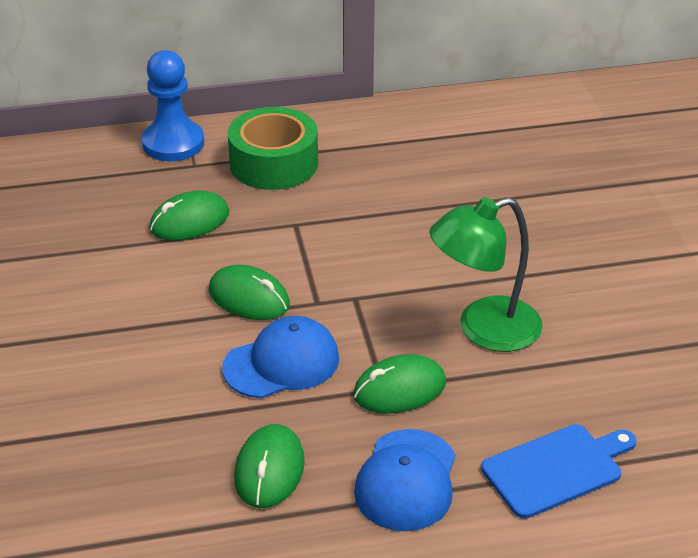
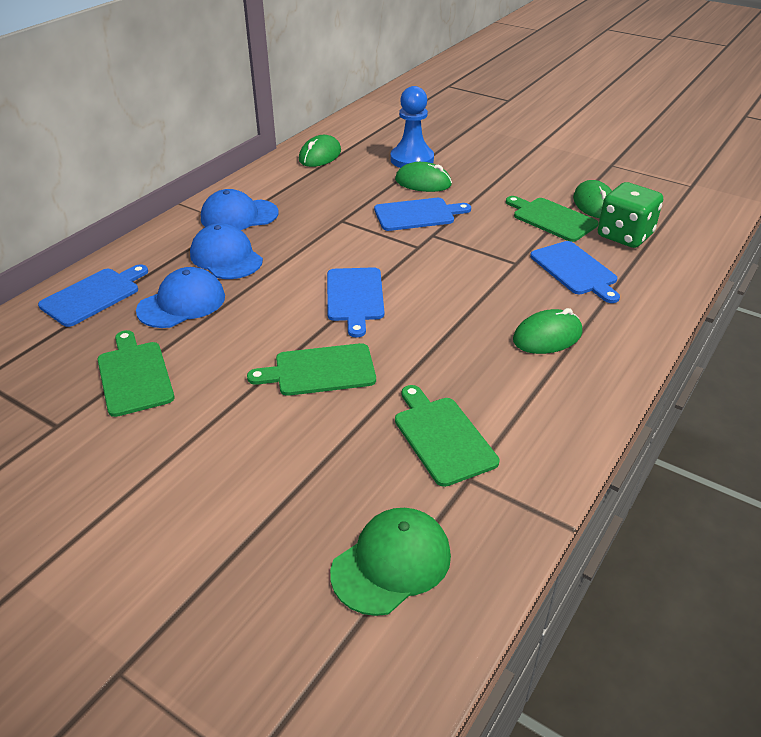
blue cap: 2 -> 3
blue cutting board: 1 -> 4
green cap: 0 -> 1
green cutting board: 0 -> 4
green dice: 0 -> 1
green lamp: 1 -> 0
green tape: 1 -> 0

